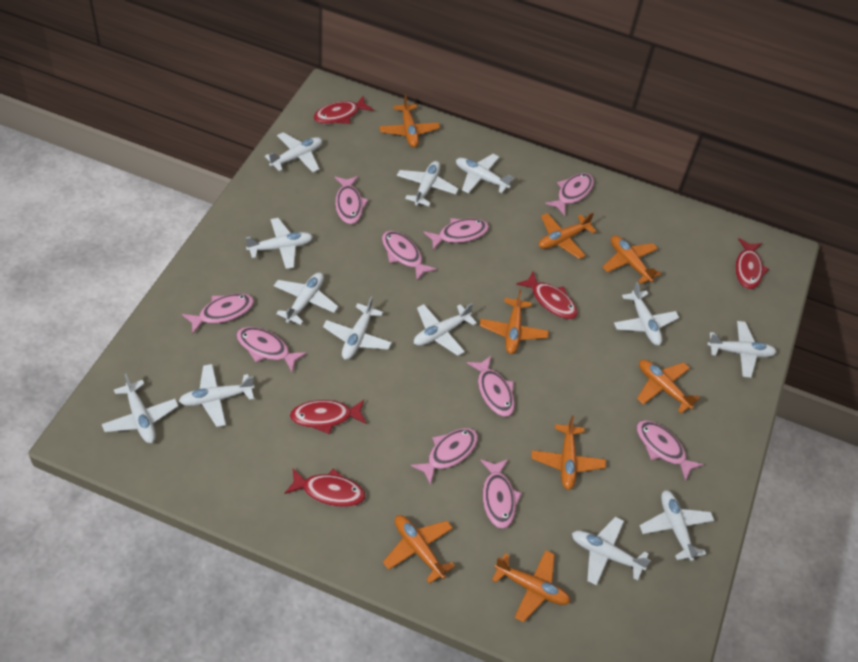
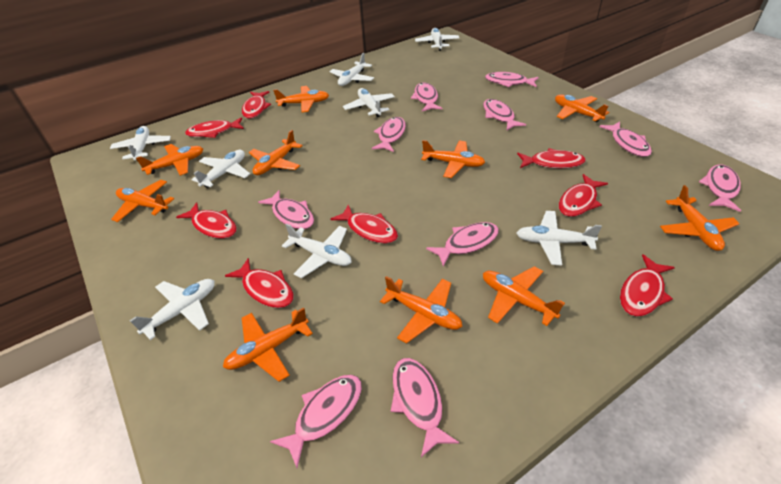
orange plane: 8 -> 10
red fish: 5 -> 8
white plane: 13 -> 8

